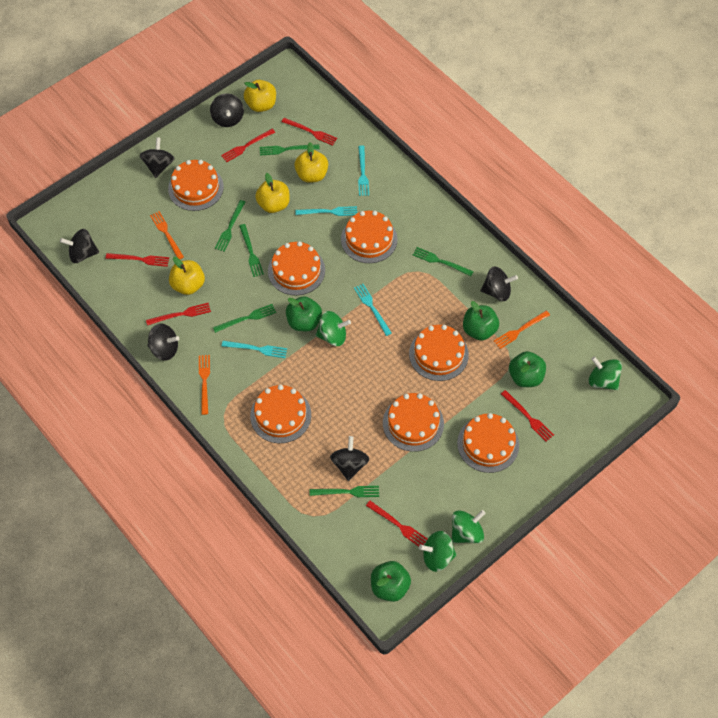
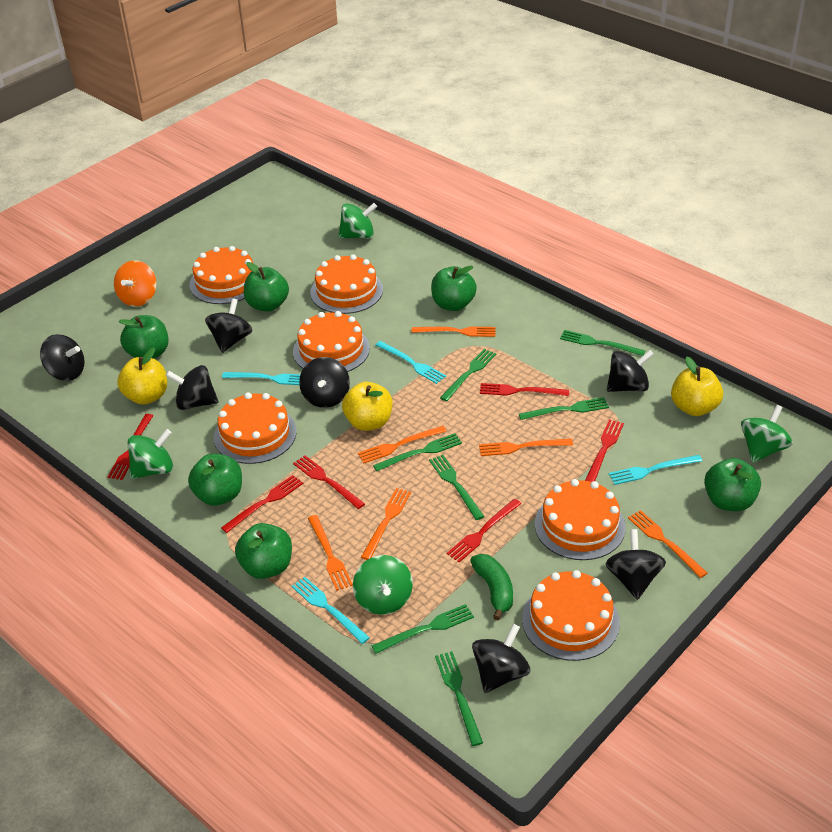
black spinning top: 6 -> 7
green apple: 4 -> 6
green banana: 0 -> 1
green fork: 6 -> 7
orange cake: 7 -> 6
orange fork: 3 -> 6
orange spinning top: 0 -> 1
yellow apple: 4 -> 3

